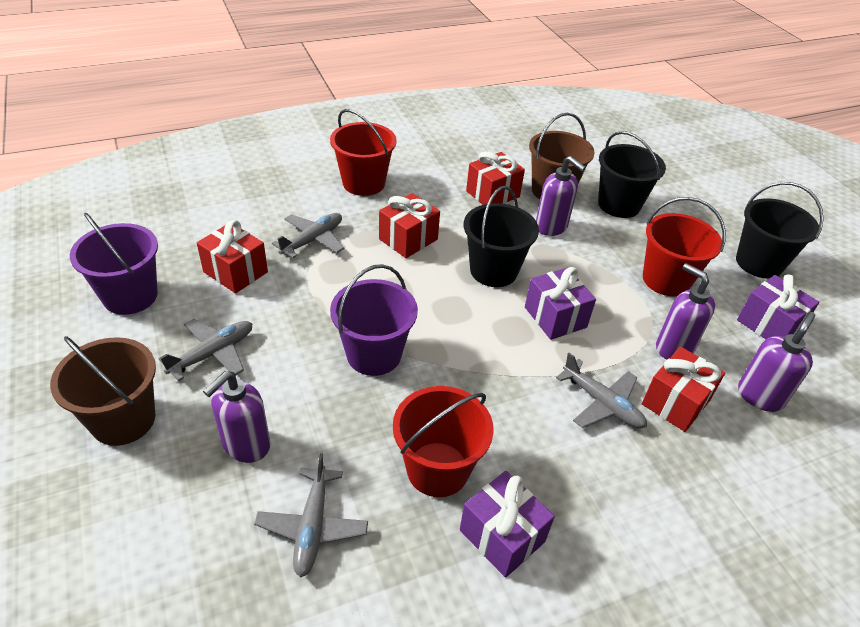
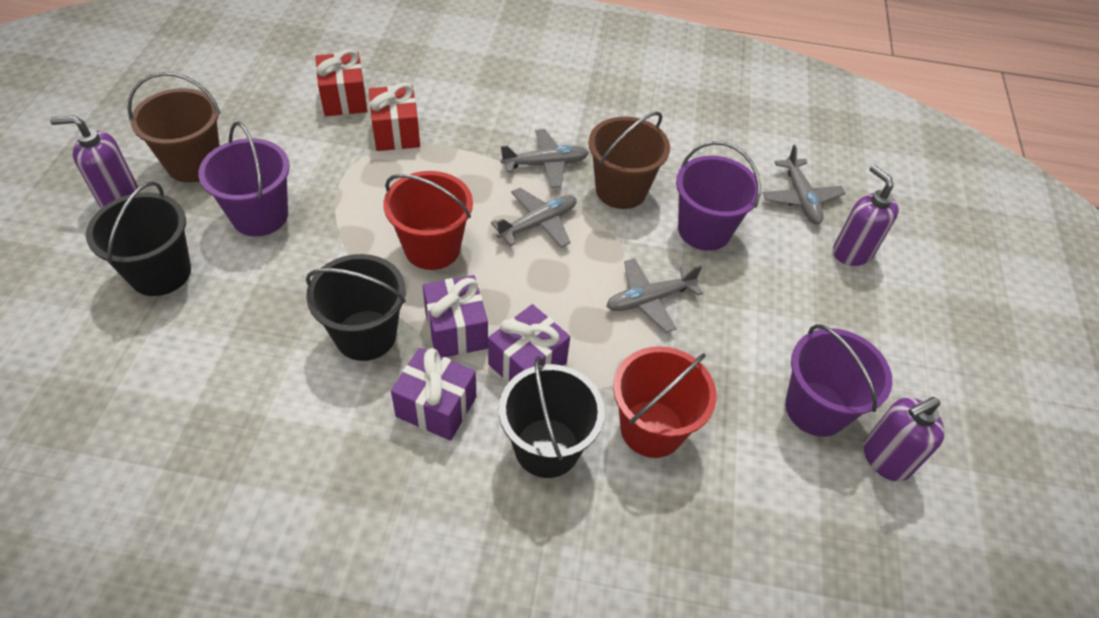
purple bucket: 2 -> 3
purple soap dispenser: 4 -> 3
red bucket: 3 -> 2
red gift: 4 -> 2

